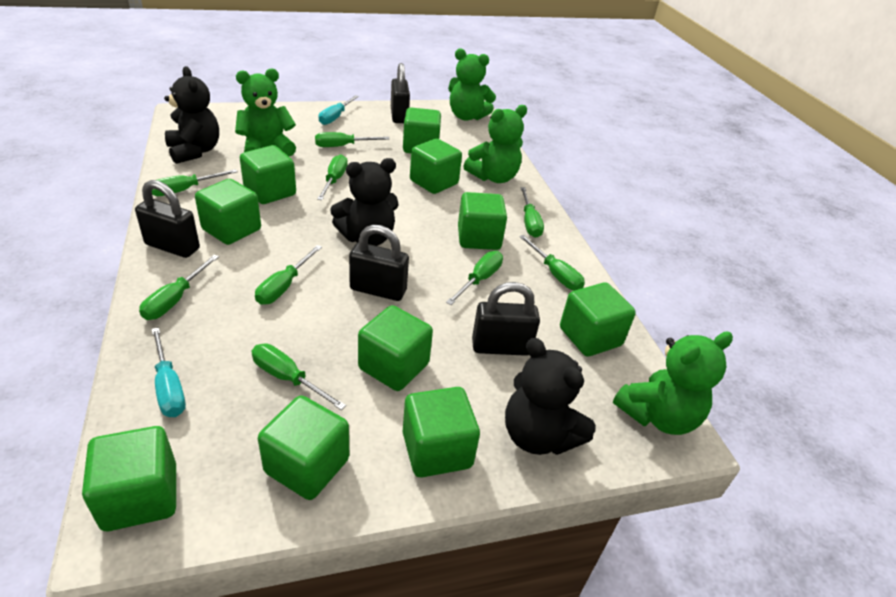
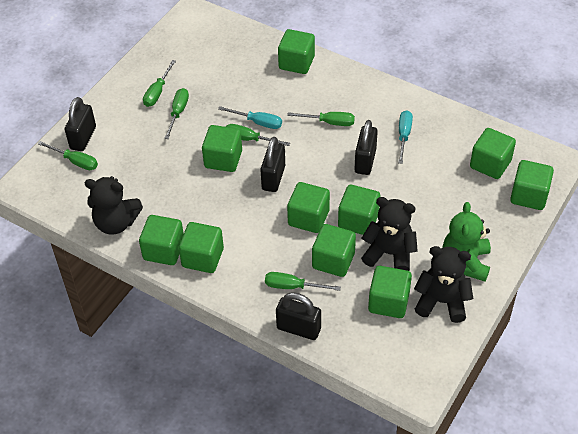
green screwdriver: 9 -> 6
green teddy bear: 4 -> 1

